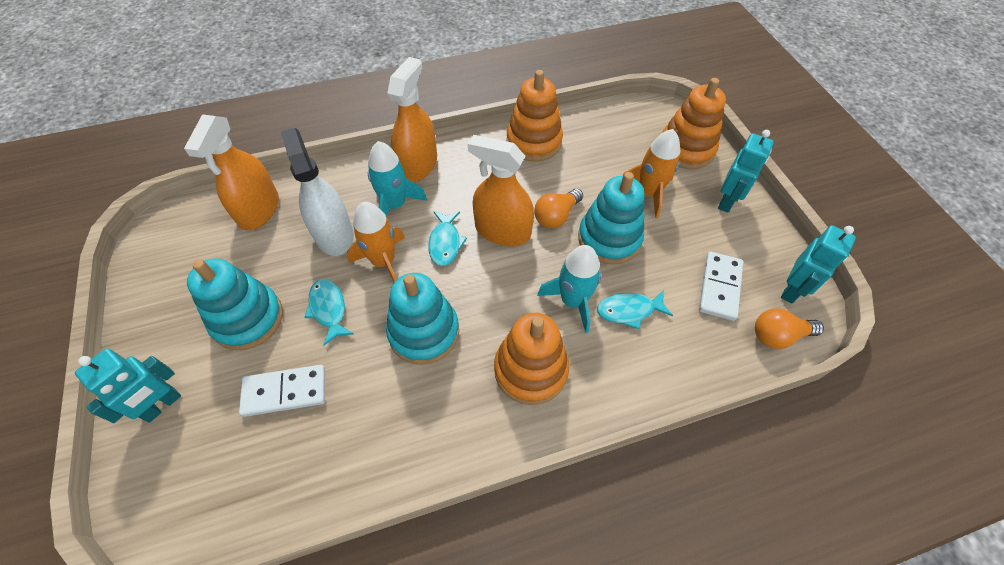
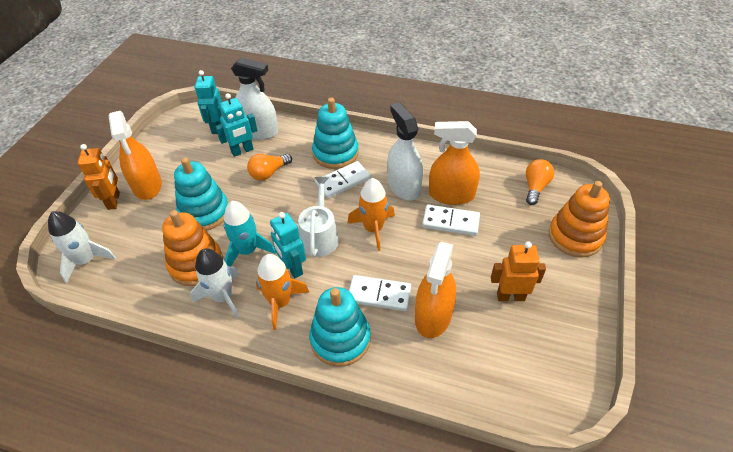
orange robot: 0 -> 2
orange stacking toy: 3 -> 2
turquoise fish: 3 -> 0
turquoise rocket: 2 -> 1
white domino: 2 -> 3
white rocket: 0 -> 2
white spray bottle: 1 -> 2
white watering can: 0 -> 1

